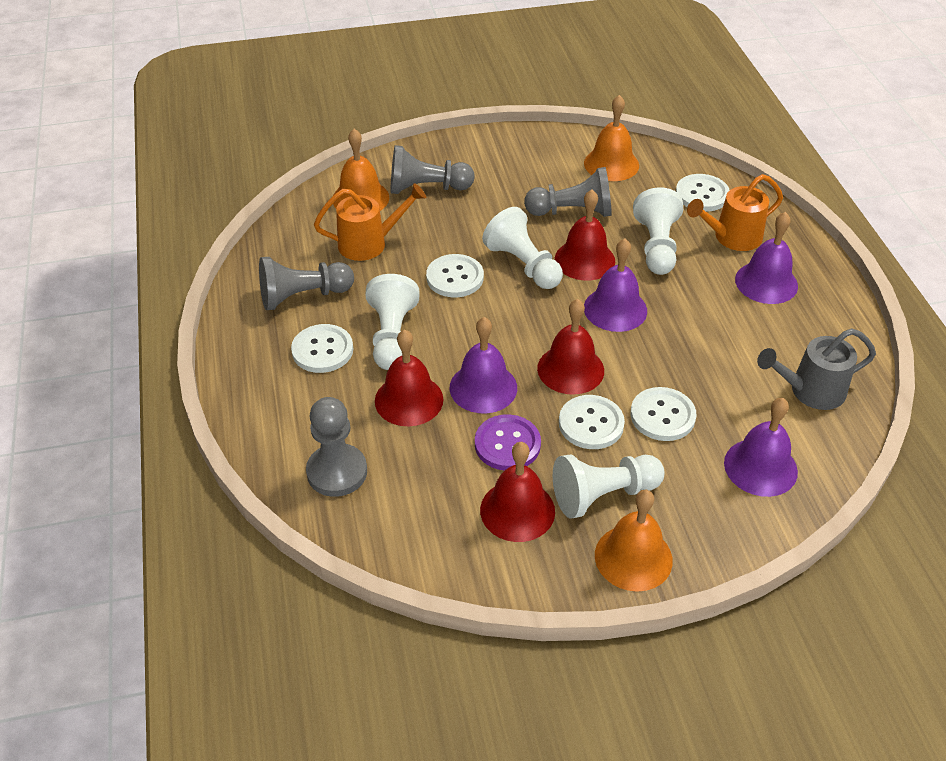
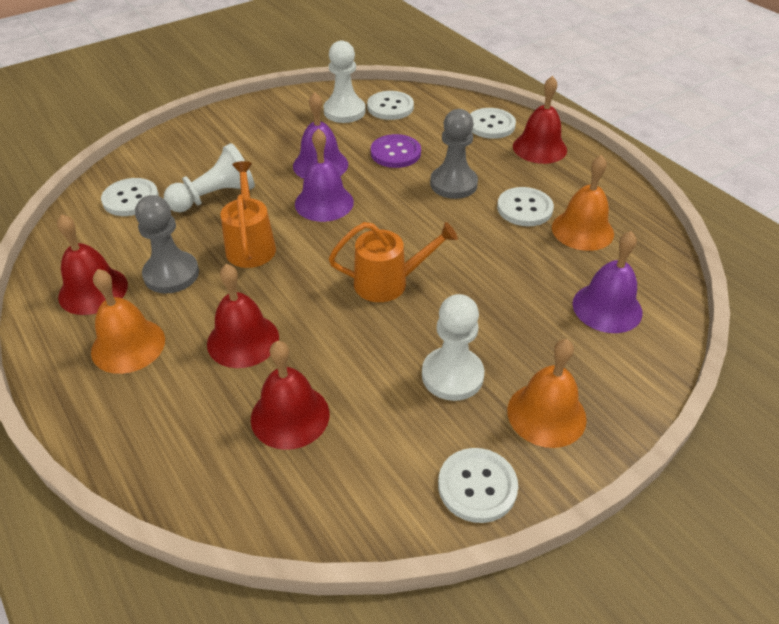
grey pawn: 4 -> 2
grey watering can: 1 -> 0
purple bell: 4 -> 3
white pawn: 4 -> 3

